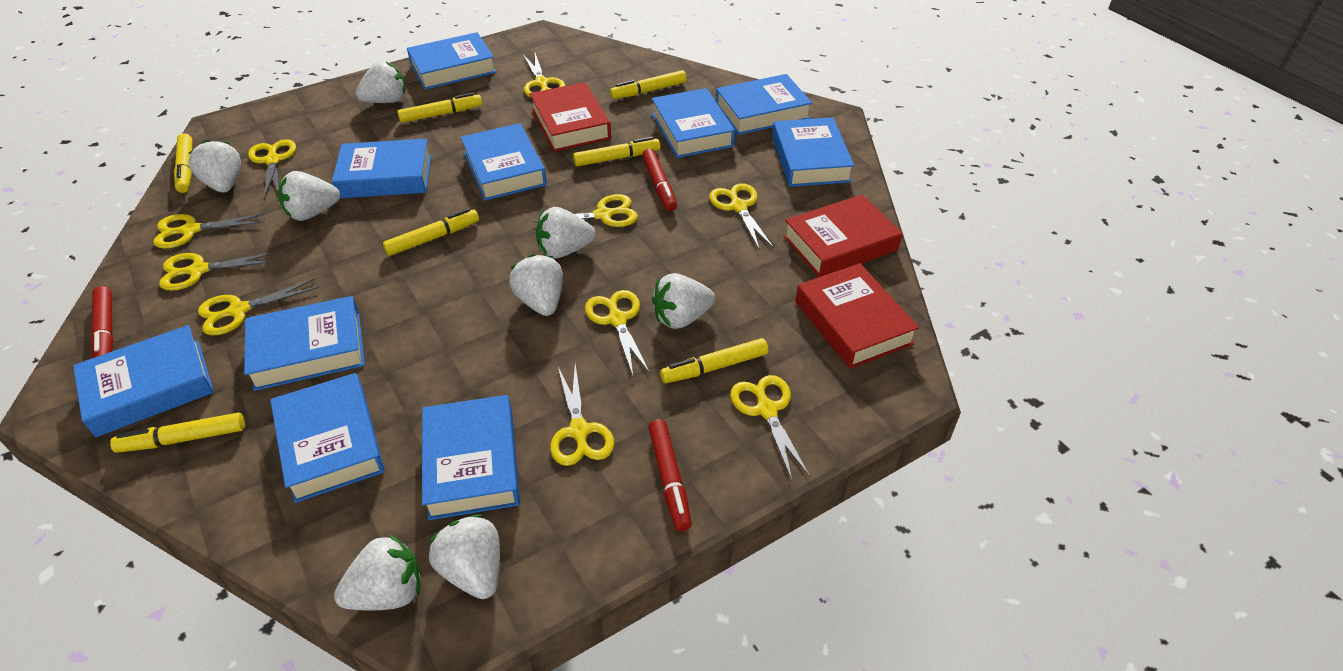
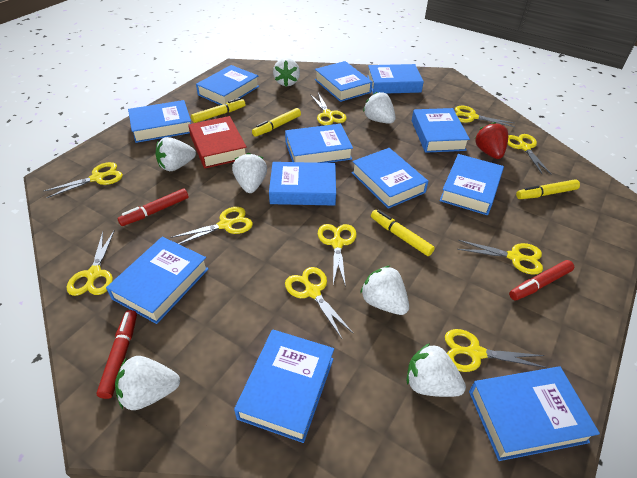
blue book: 10 -> 12
red book: 3 -> 1
red strawberry: 0 -> 1
white strawberry: 8 -> 7
yellow marker: 7 -> 4

